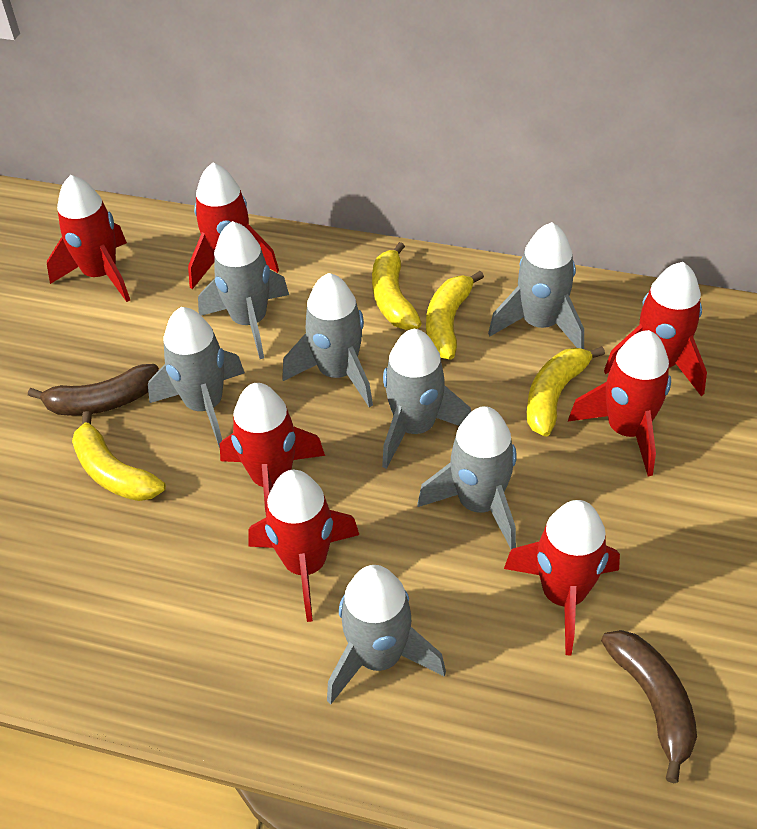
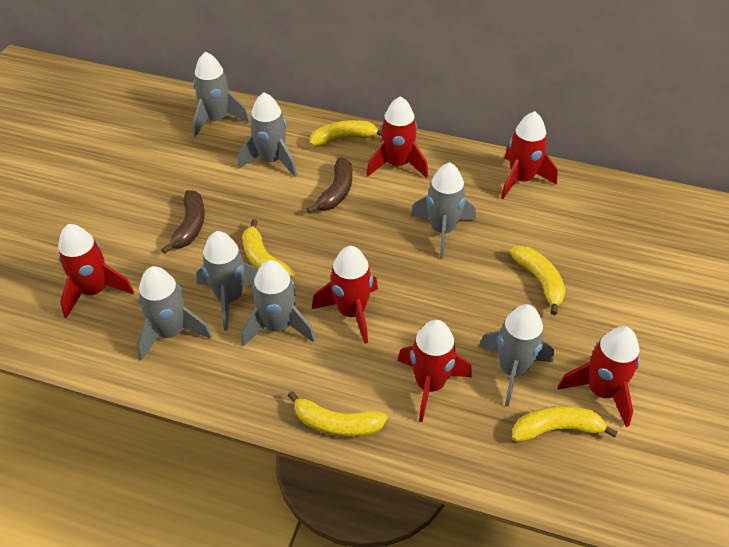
red rocket: 7 -> 6
yellow banana: 4 -> 5

